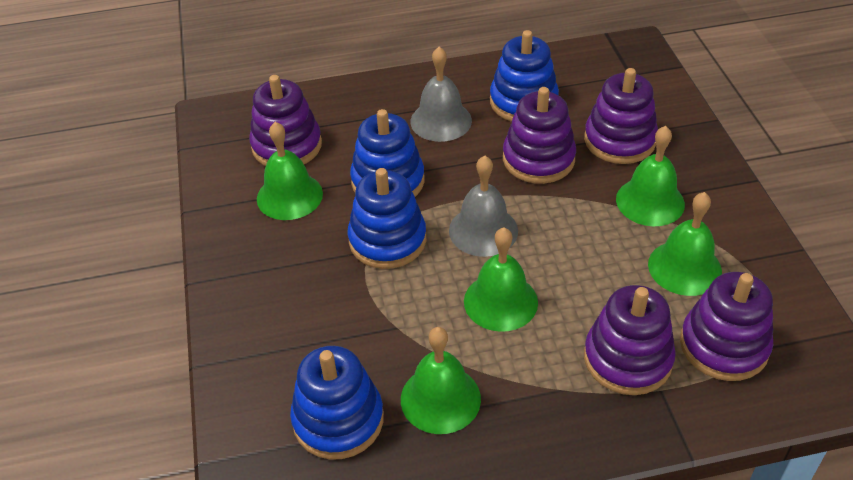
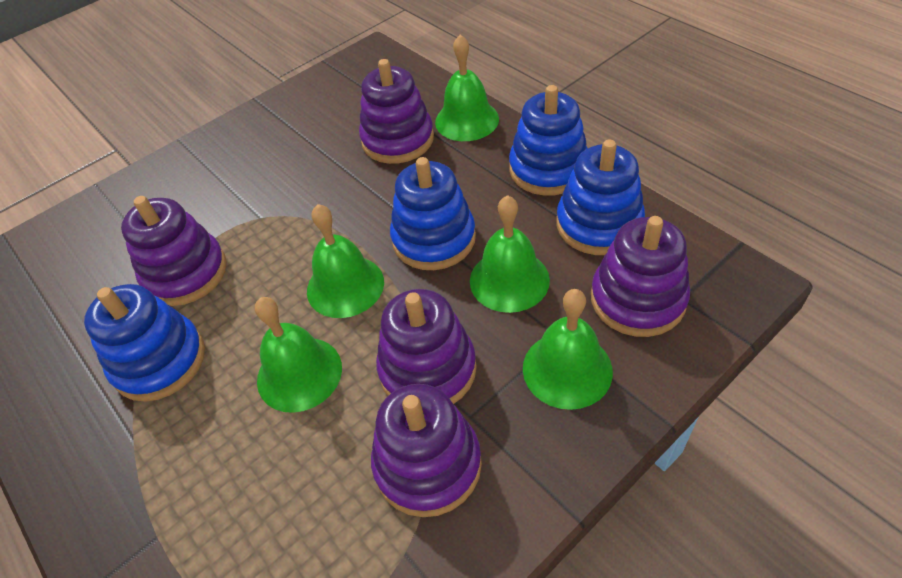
grey bell: 2 -> 0

